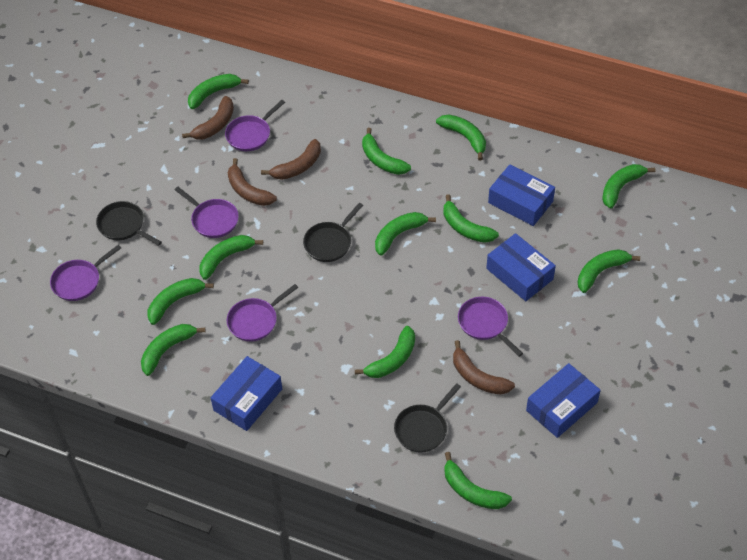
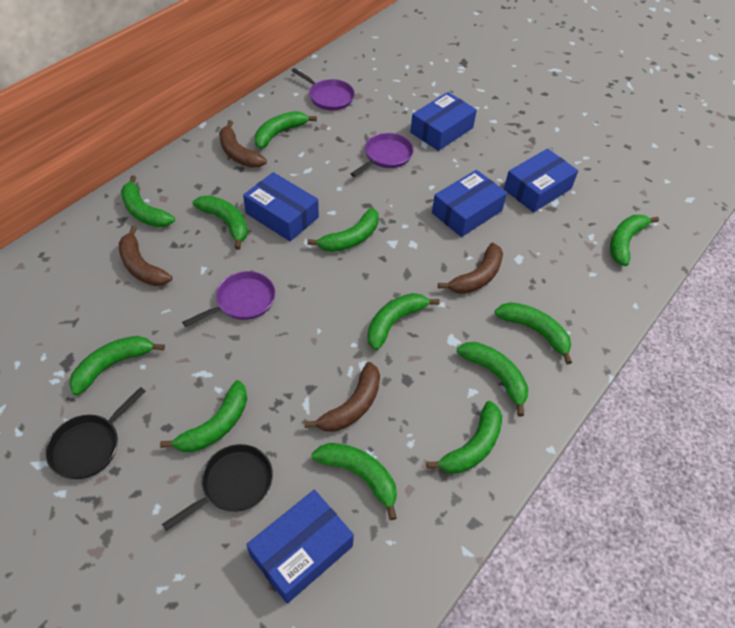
black pan: 3 -> 2
blue box: 4 -> 5
purple pan: 5 -> 3

